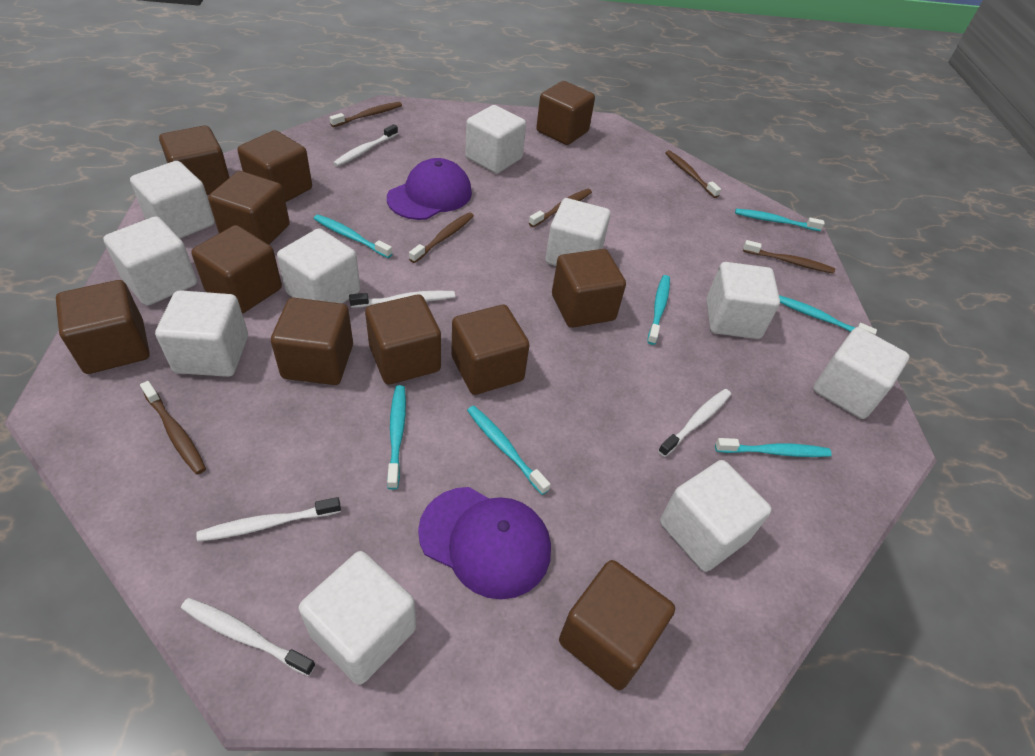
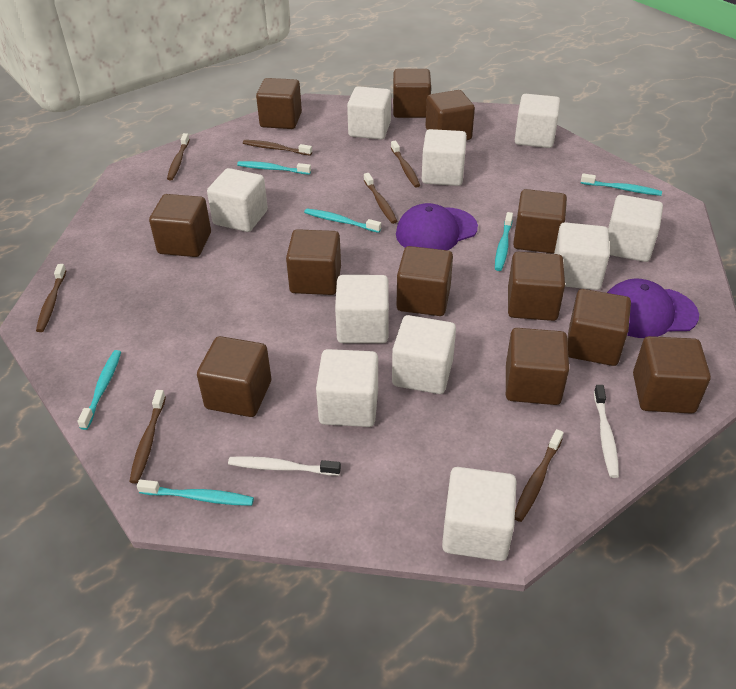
brown cube: 11 -> 12
brown toothbrush: 6 -> 7
turquoise toothbrush: 7 -> 6
white toothbrush: 5 -> 2

